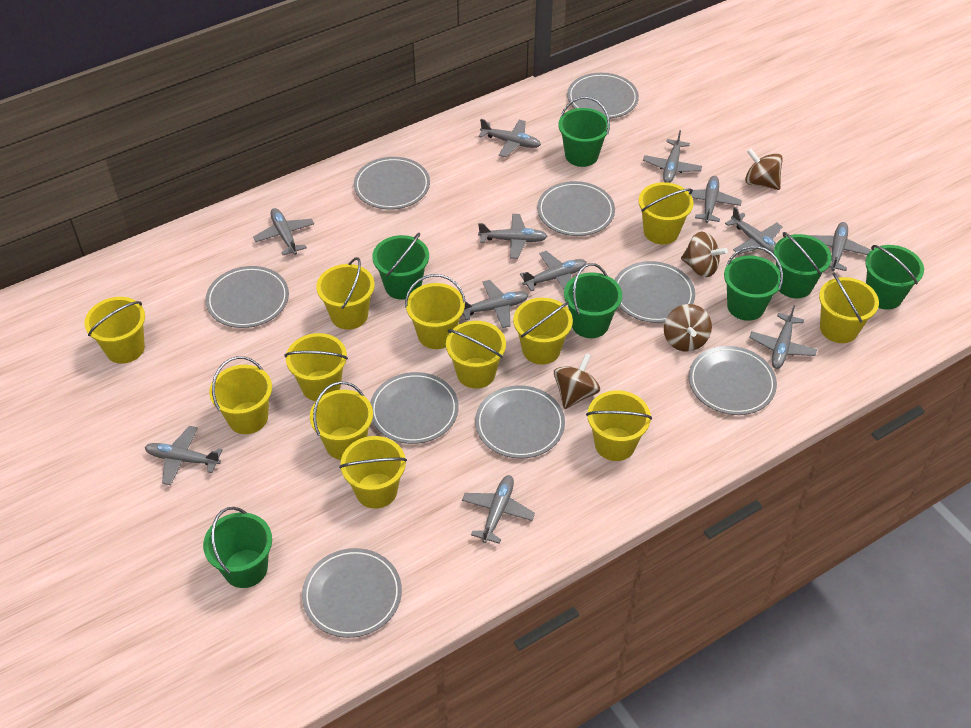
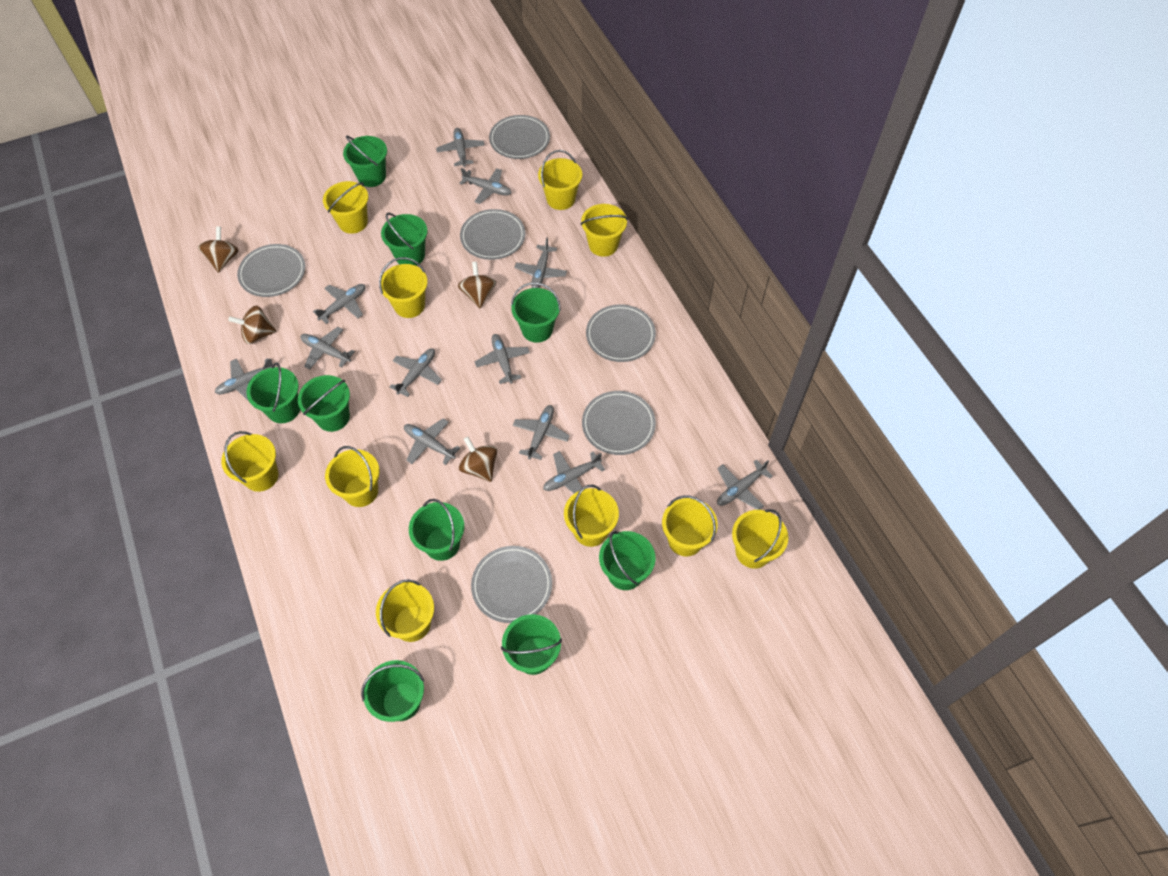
green bucket: 7 -> 9
grey plate: 9 -> 6
yellow bucket: 12 -> 10

